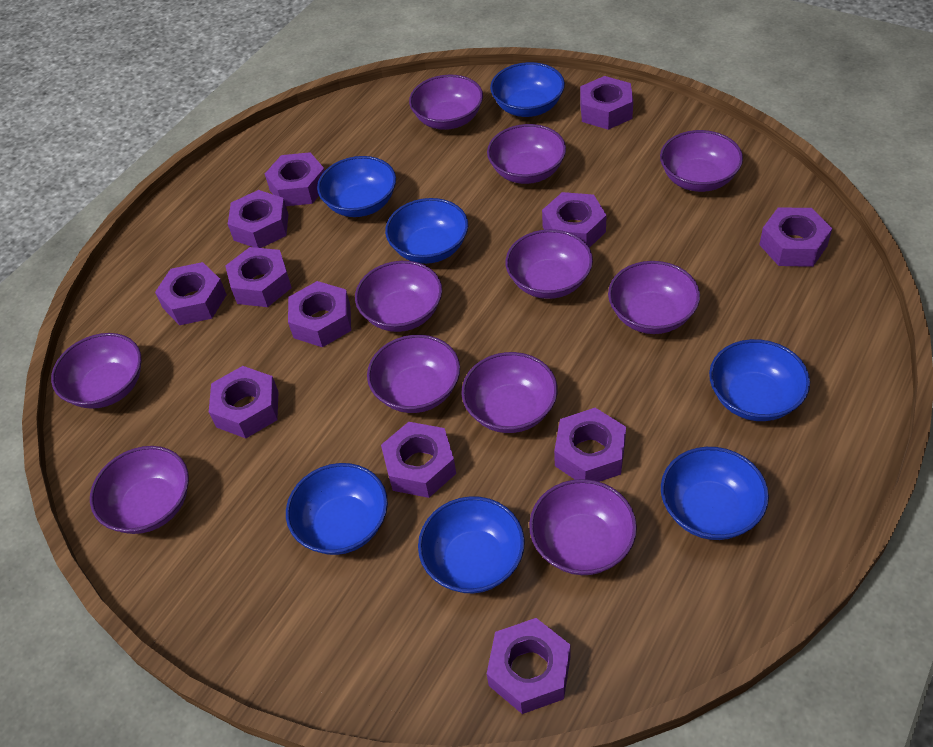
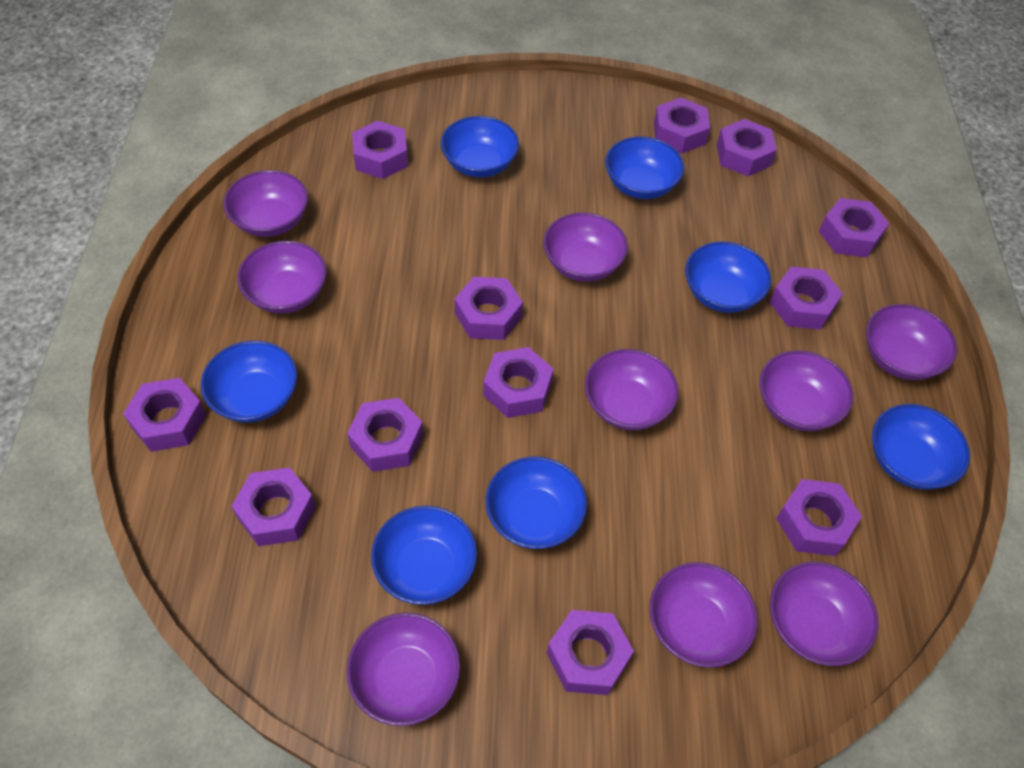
purple bowl: 11 -> 9

